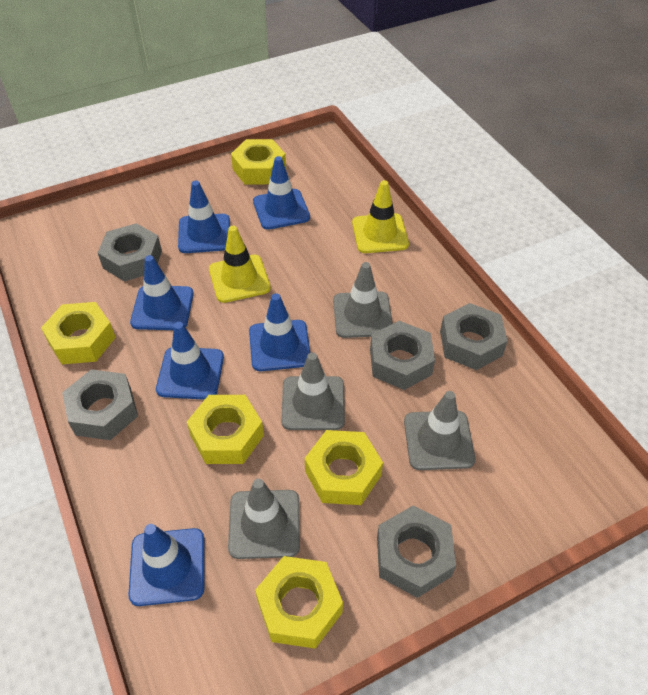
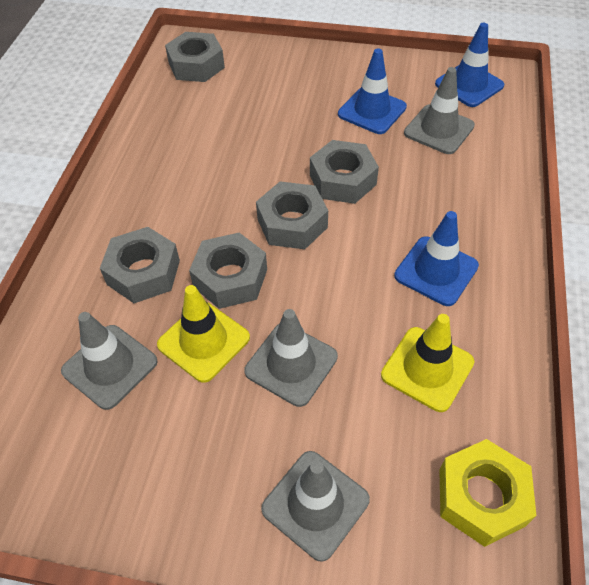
blue traffic cone: 6 -> 3
yellow nut: 5 -> 1

